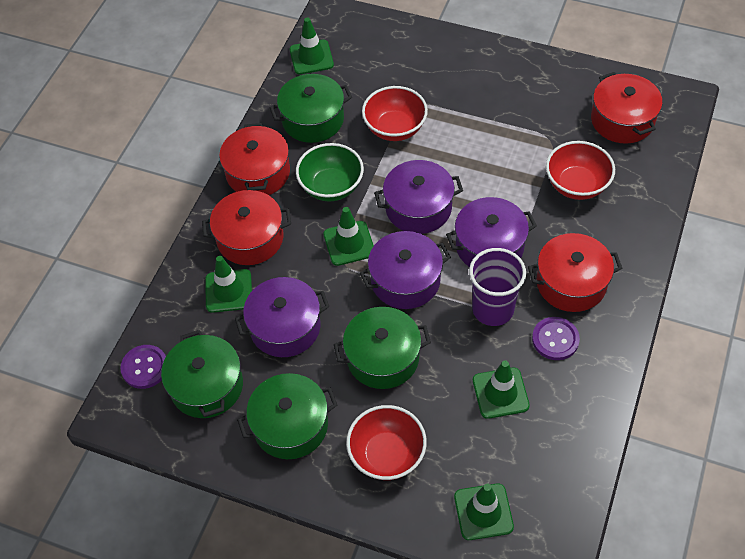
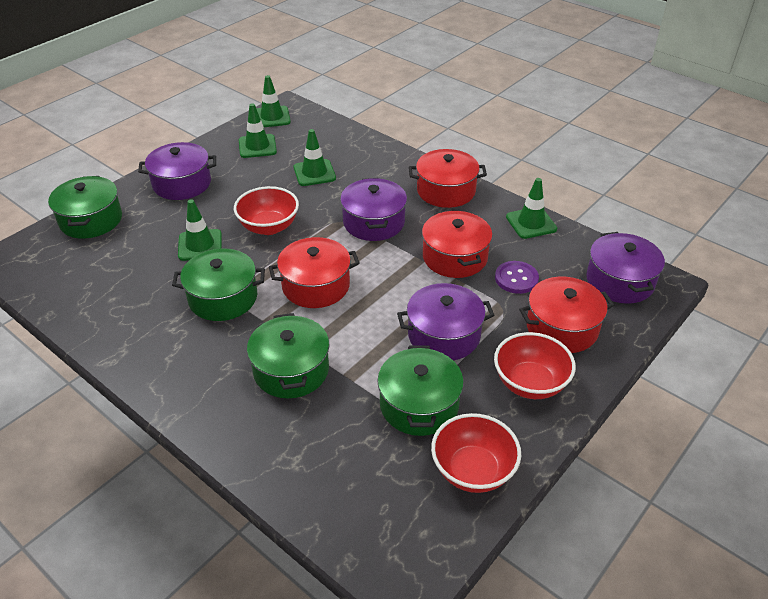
green bowl: 1 -> 0
purple button: 2 -> 1
purple cup: 1 -> 0

